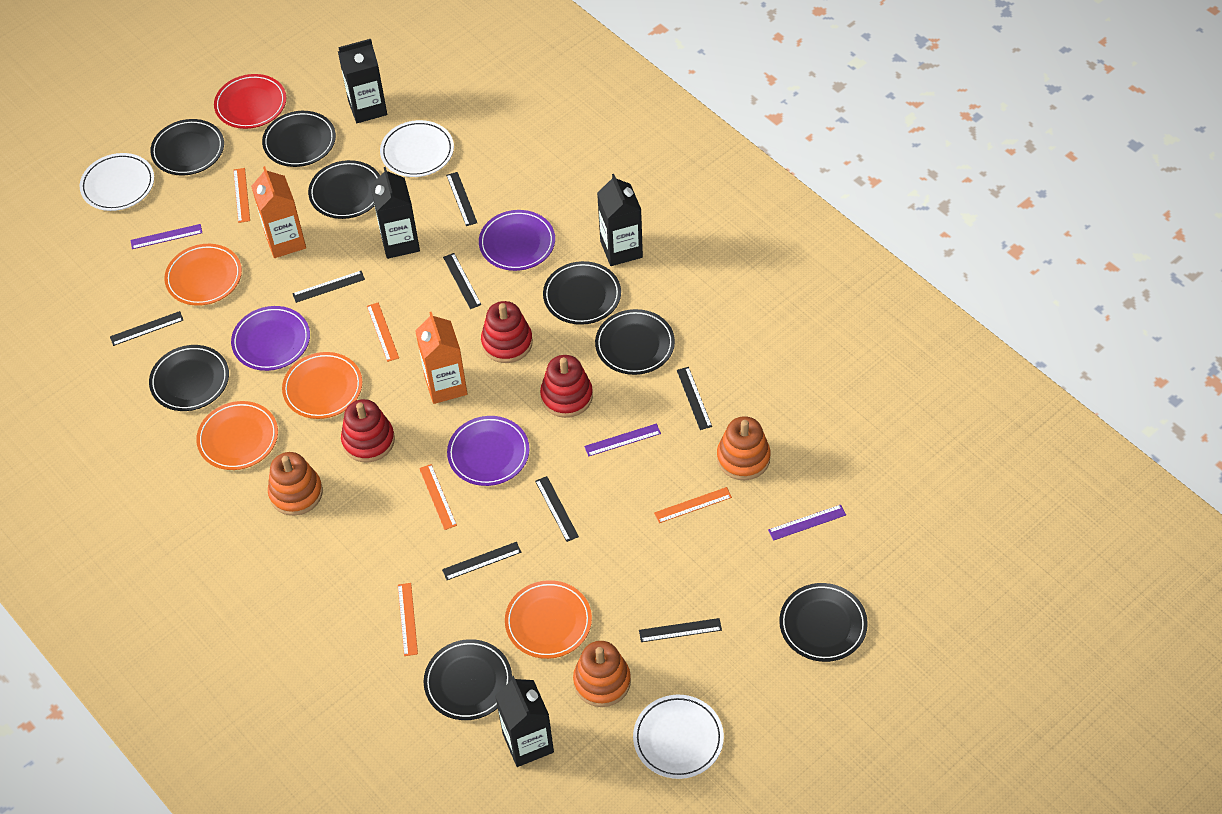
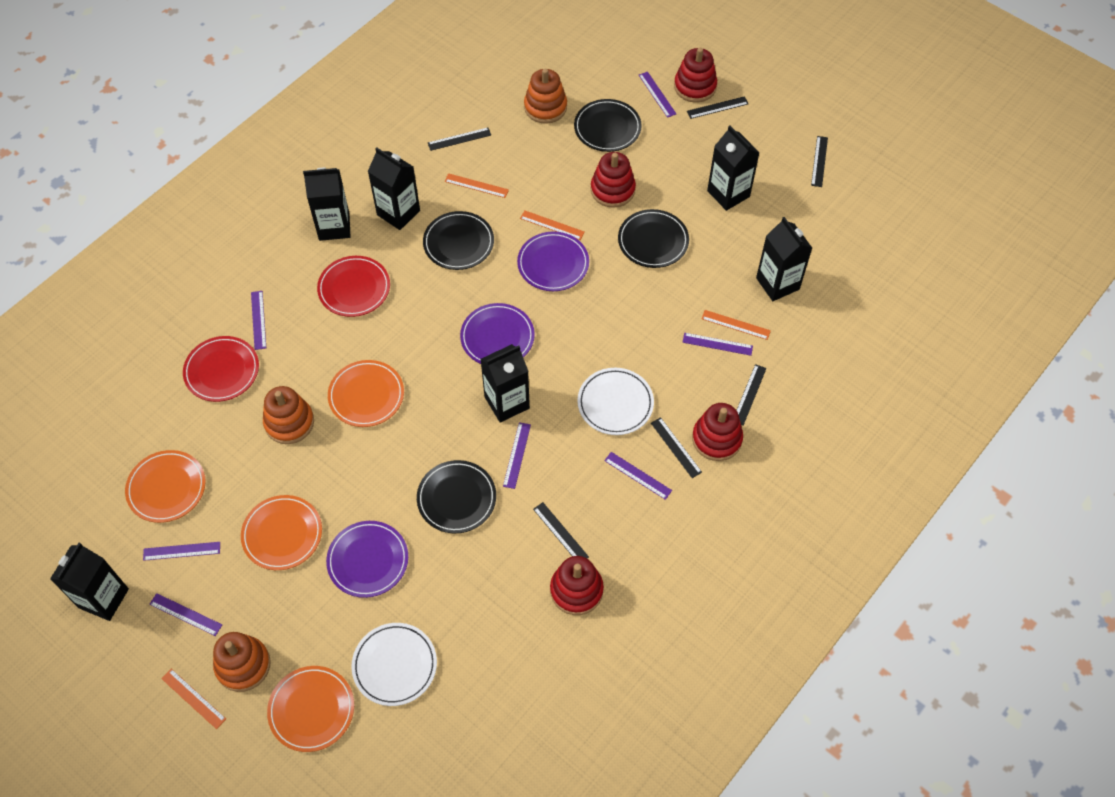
black carton: 4 -> 6
black plate: 8 -> 4
black ruler: 8 -> 6
orange carton: 2 -> 0
orange ruler: 5 -> 4
purple ruler: 3 -> 7
red plate: 1 -> 2
red stacking toy: 3 -> 4
white plate: 3 -> 2

